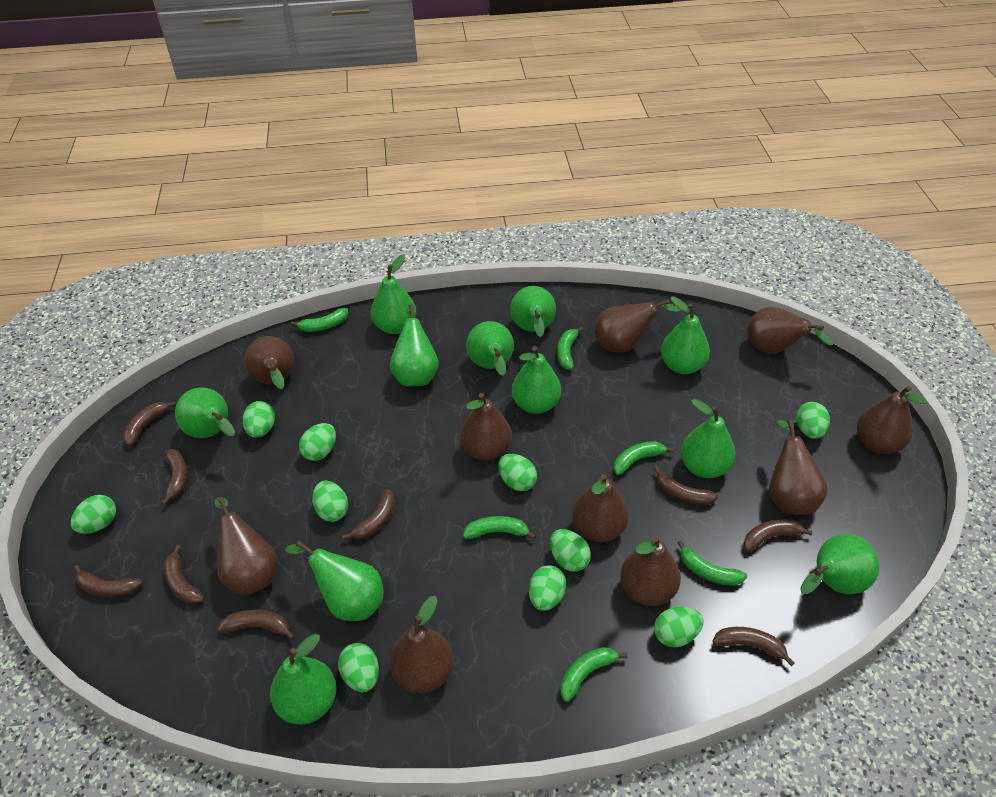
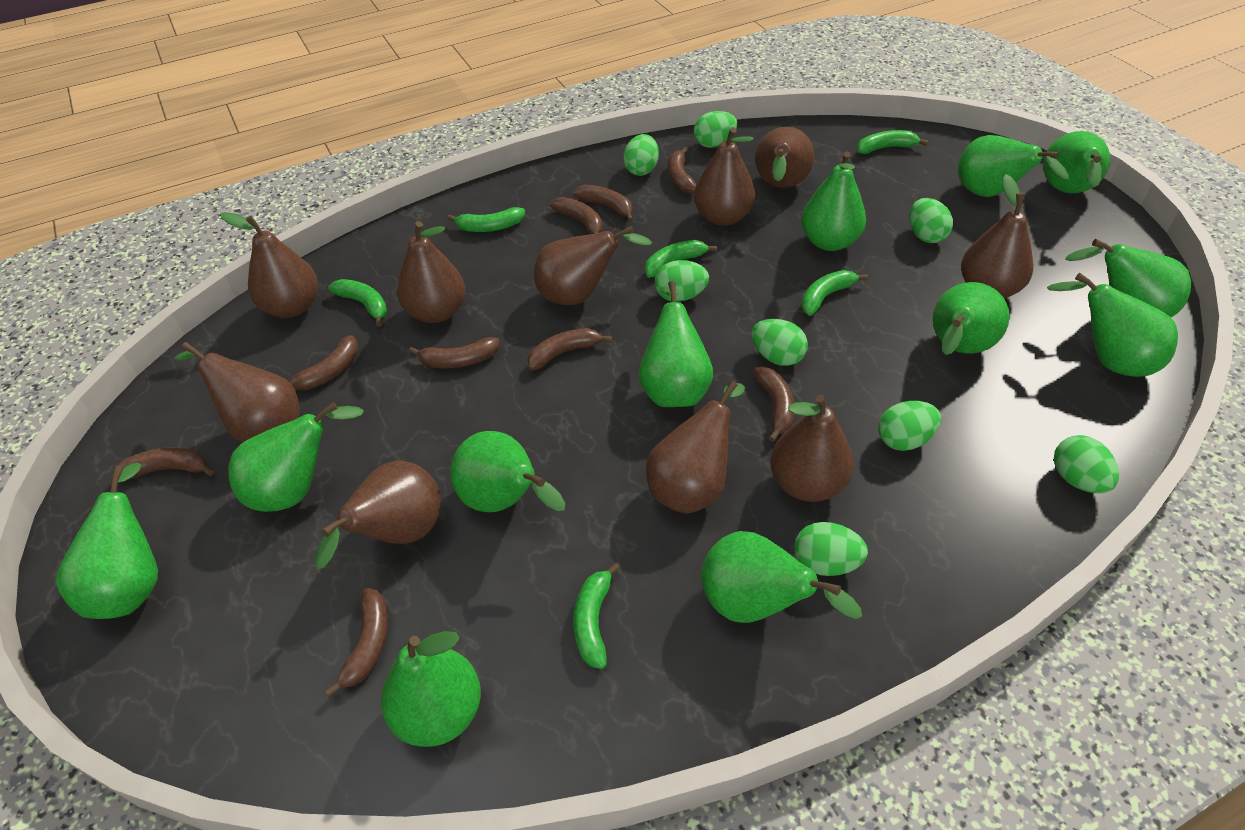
green egg: 10 -> 8
green pear: 11 -> 12

